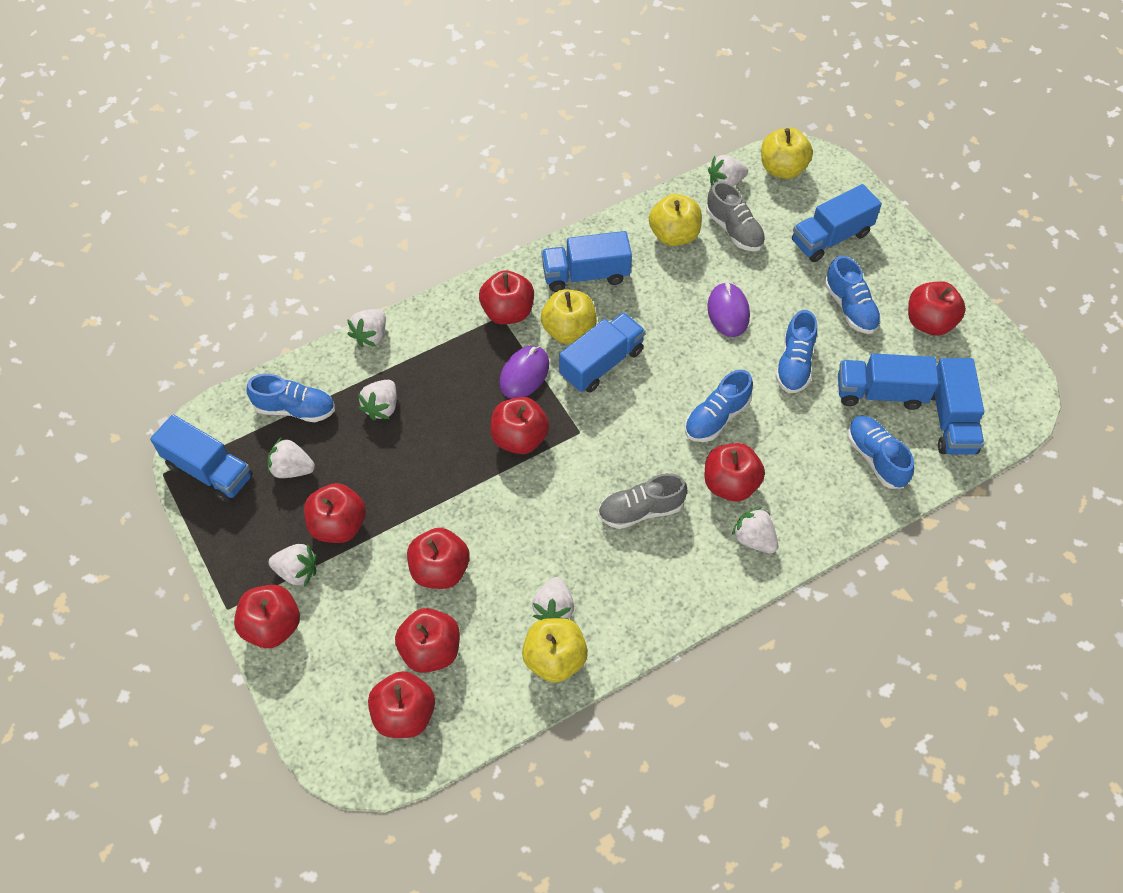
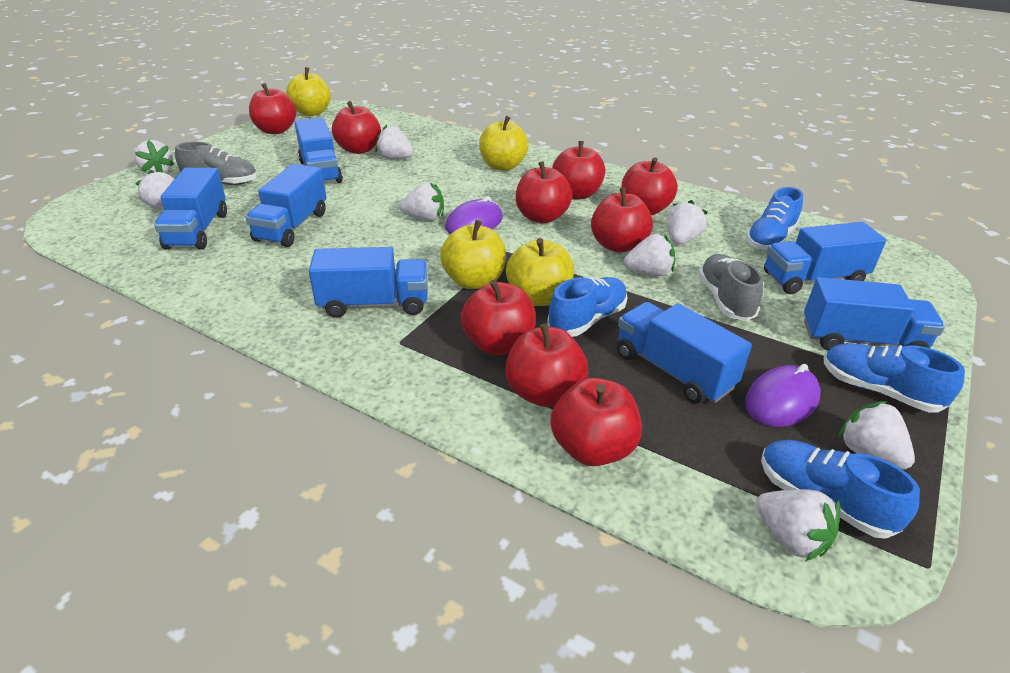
blue shoe: 5 -> 4
blue truck: 6 -> 7
white strawberry: 7 -> 8

